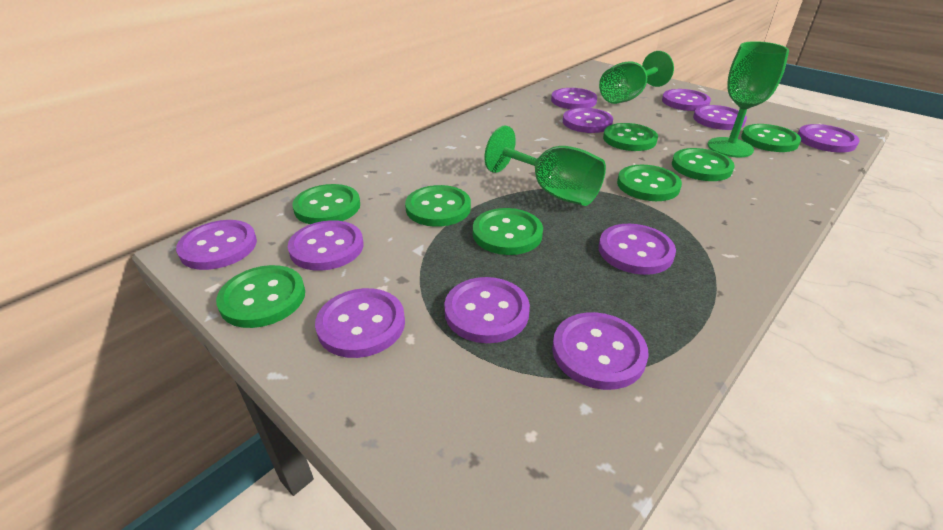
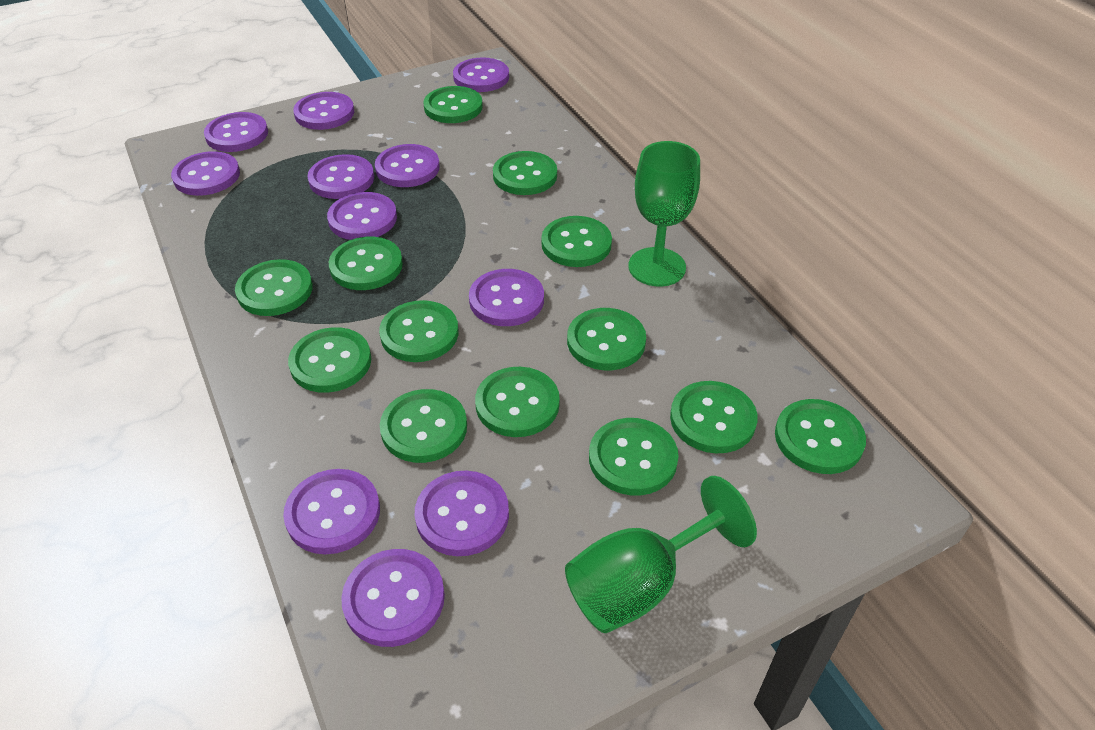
green button: 8 -> 13
green goblet: 3 -> 2

